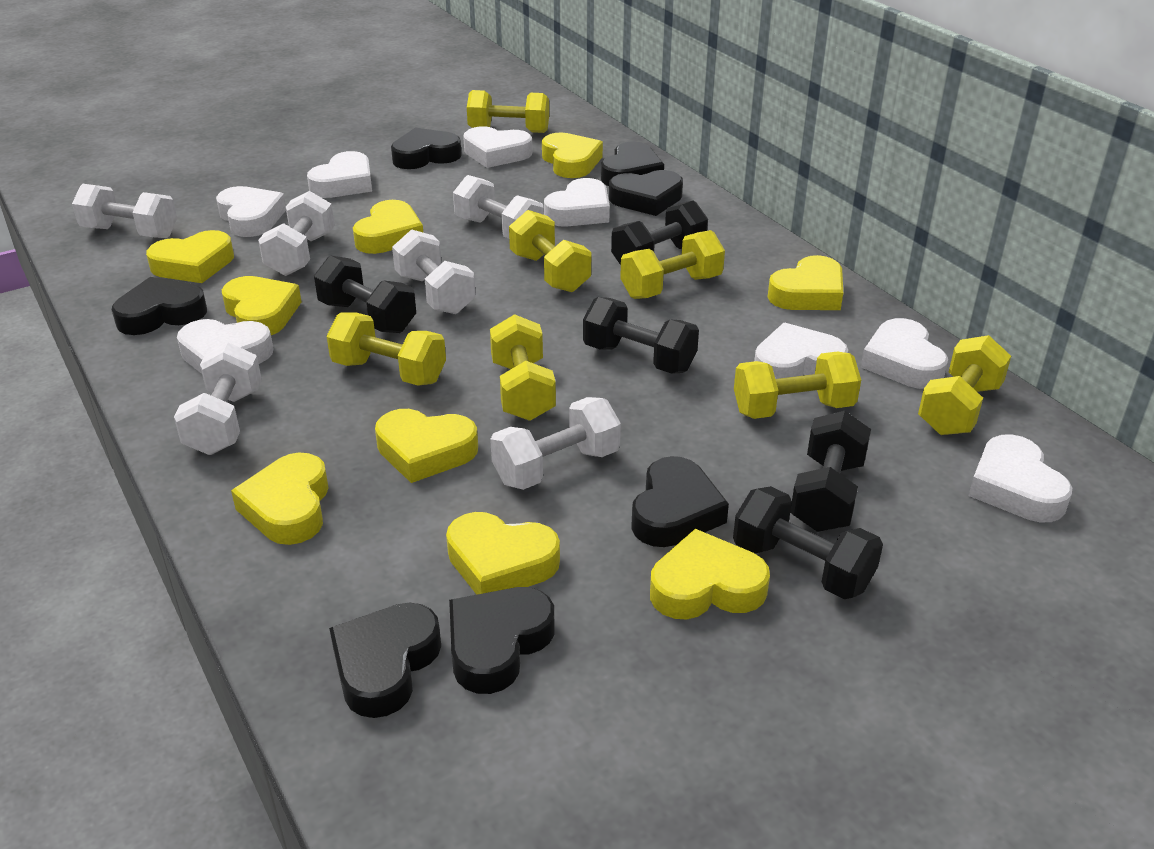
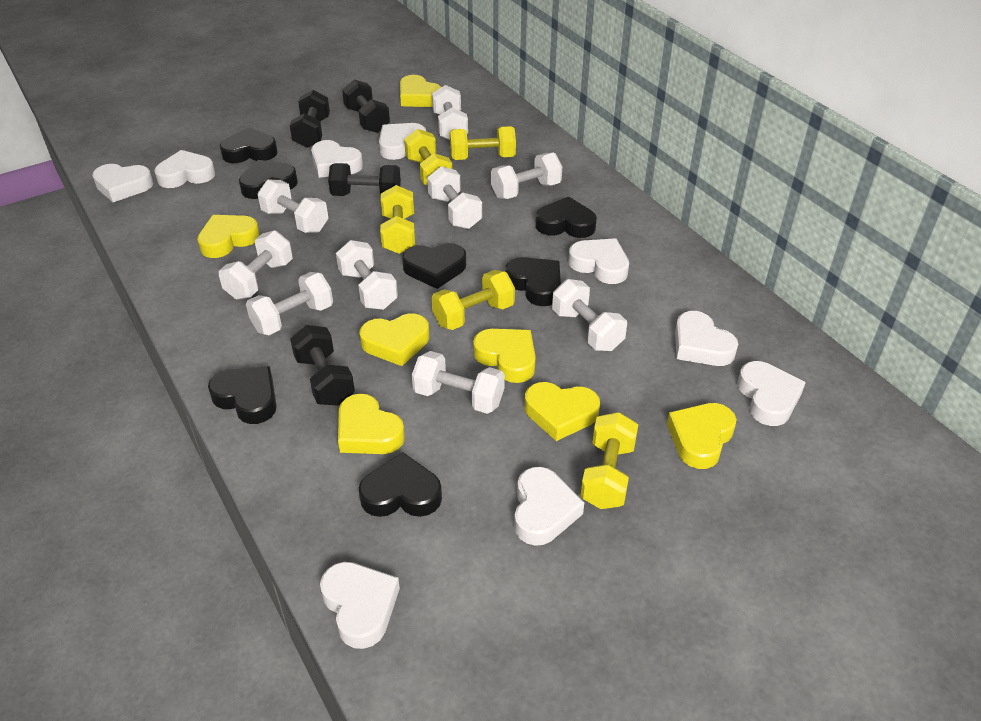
black dumbbell: 5 -> 4
white dumbbell: 6 -> 9
white heart: 8 -> 9
yellow dumbbell: 7 -> 5
yellow heart: 9 -> 7

